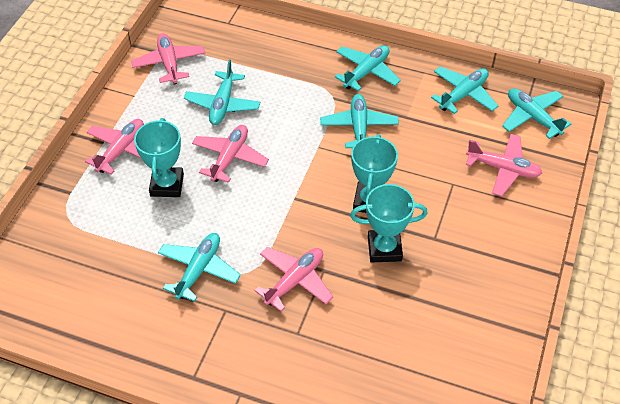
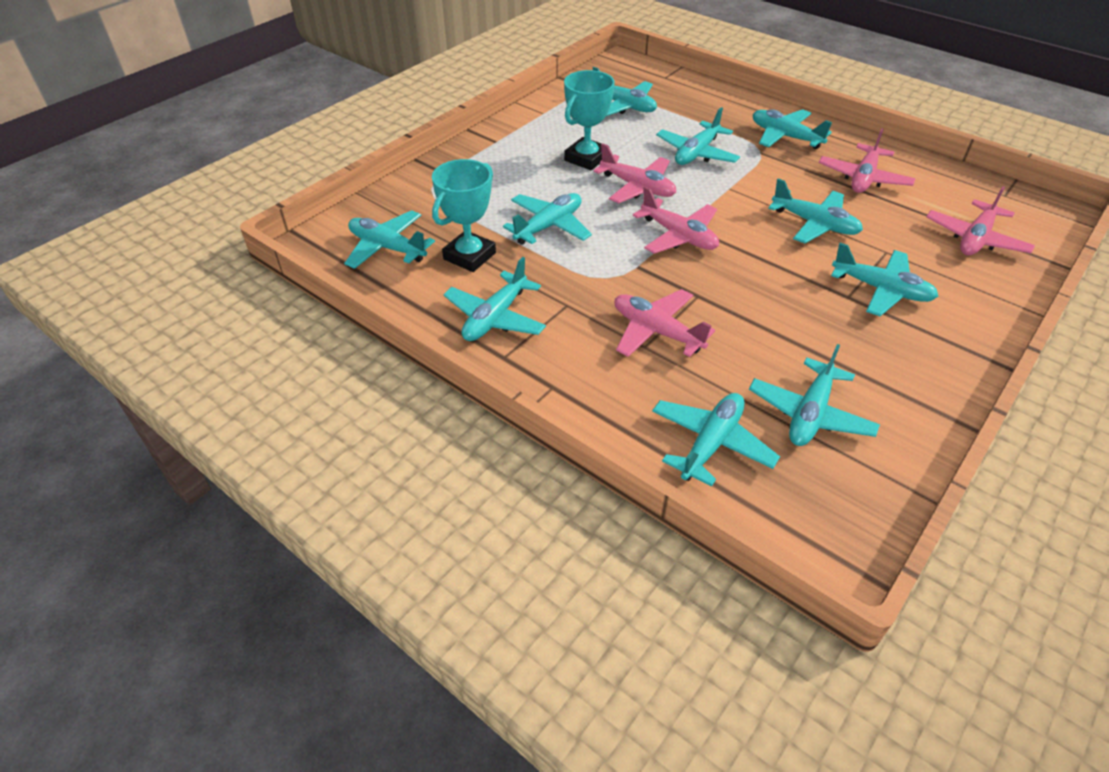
turquoise plane: 6 -> 10
turquoise trophy: 3 -> 2

